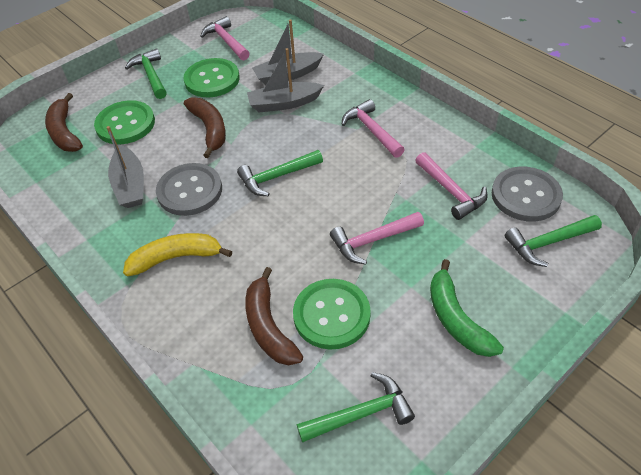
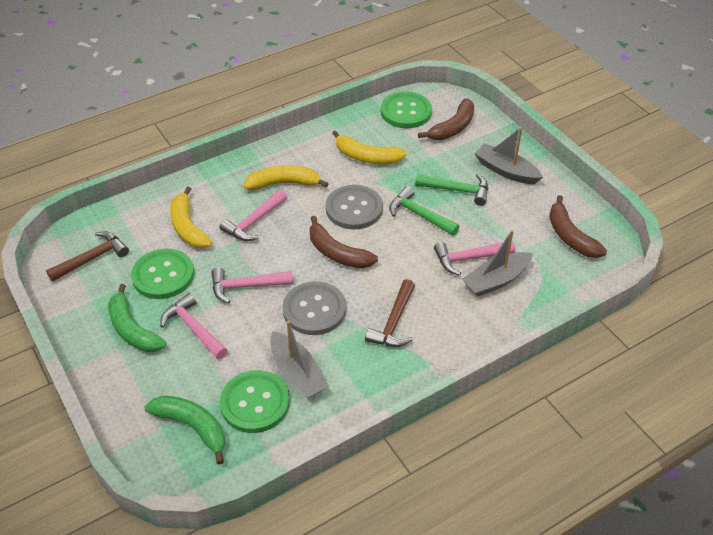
brown hammer: 0 -> 2
green banana: 1 -> 2
green hammer: 4 -> 2
yellow banana: 1 -> 3

